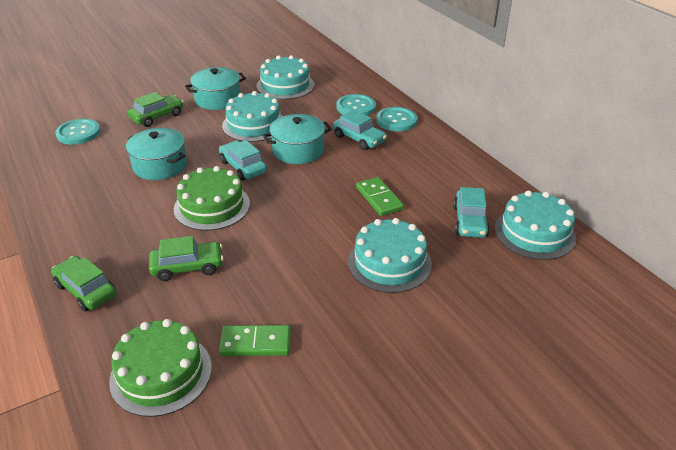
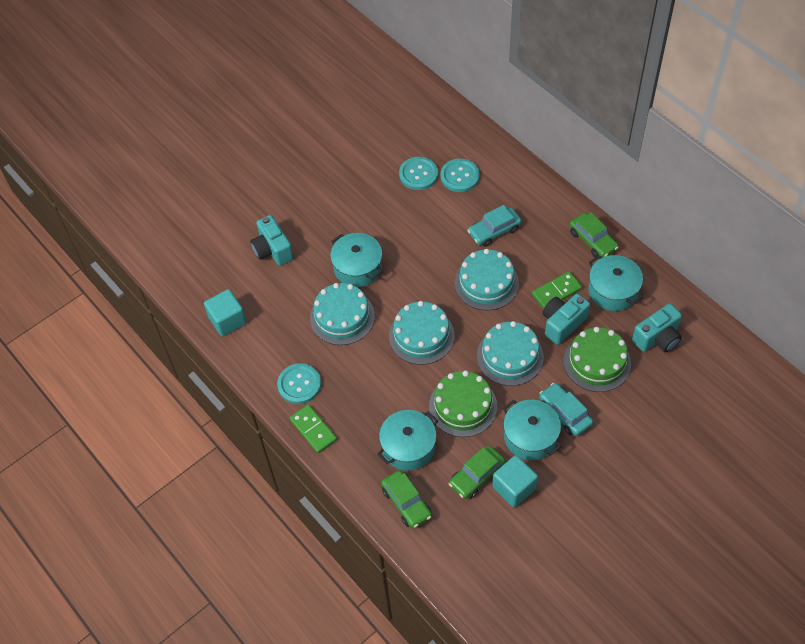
turquoise camera: 0 -> 3
turquoise car: 3 -> 2
turquoise cube: 0 -> 2
turquoise pot: 3 -> 4

